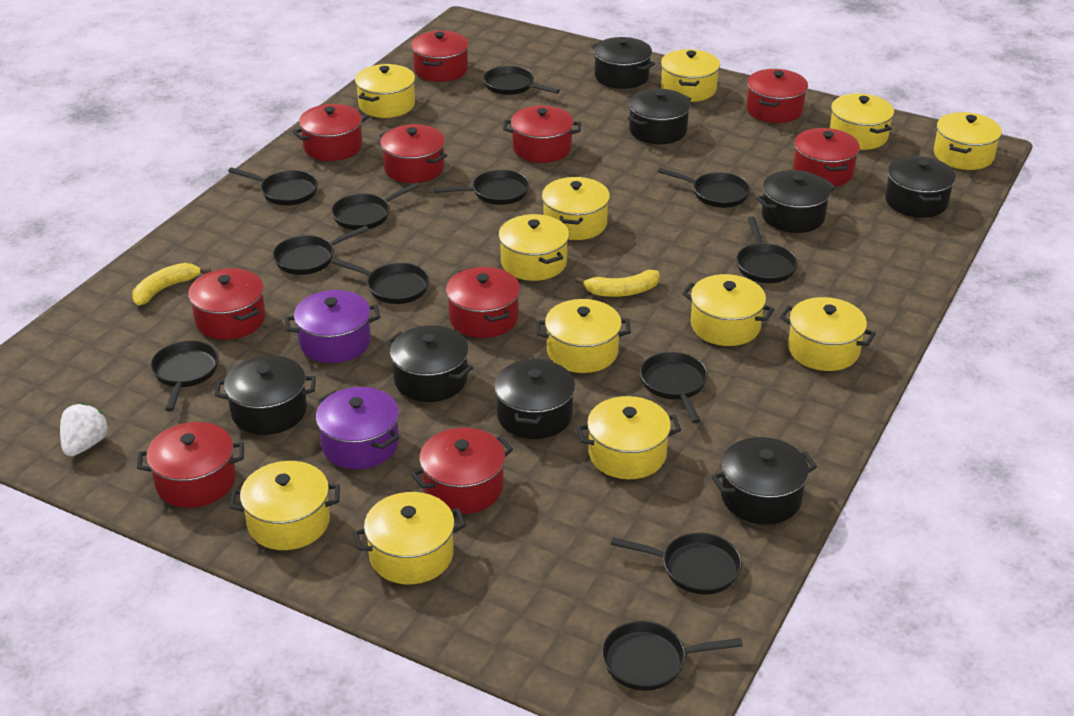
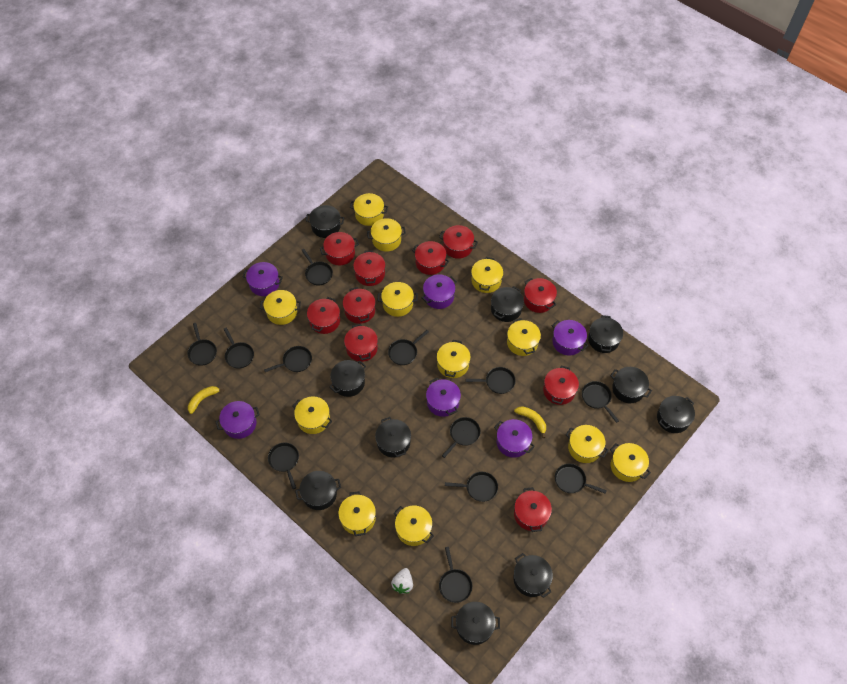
black pot: 8 -> 10
purple pot: 2 -> 6

